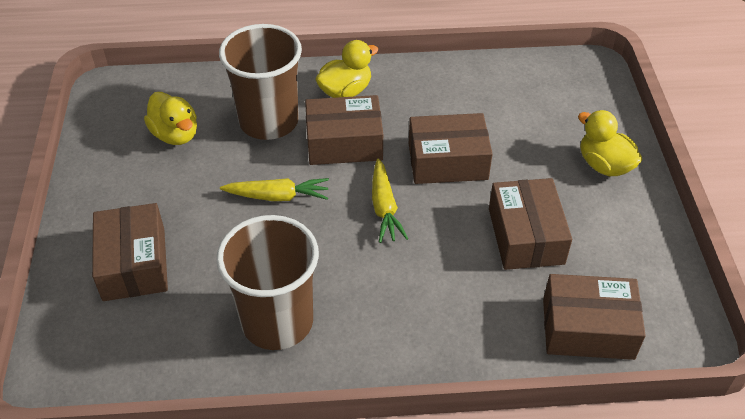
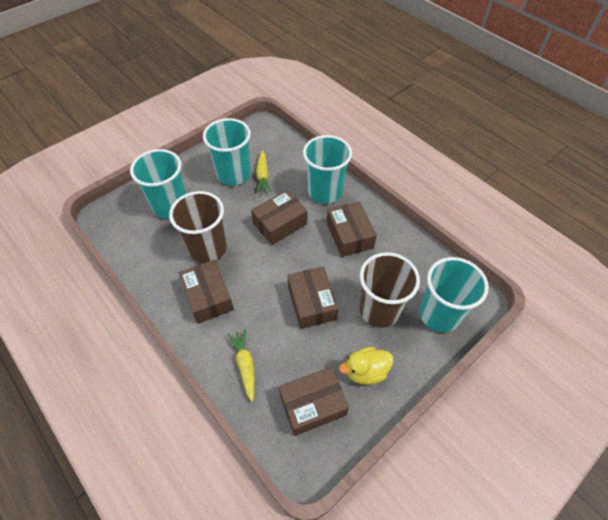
turquoise cup: 0 -> 4
yellow duck: 3 -> 1

